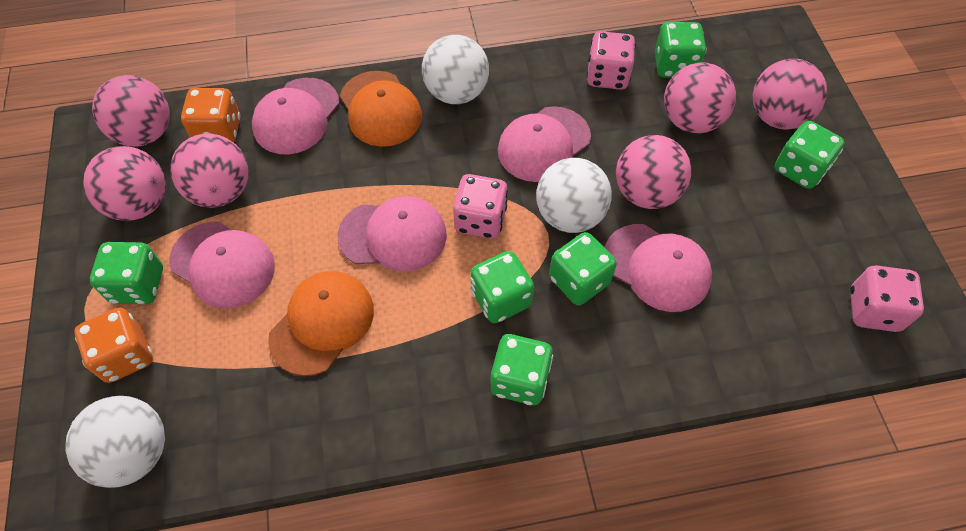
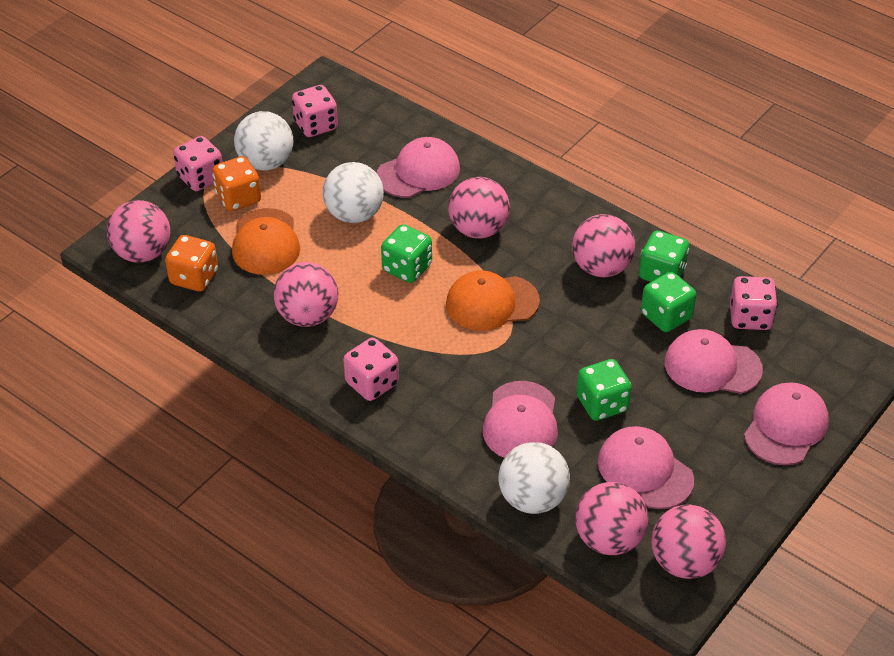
green dice: 6 -> 4
pink dice: 3 -> 4

